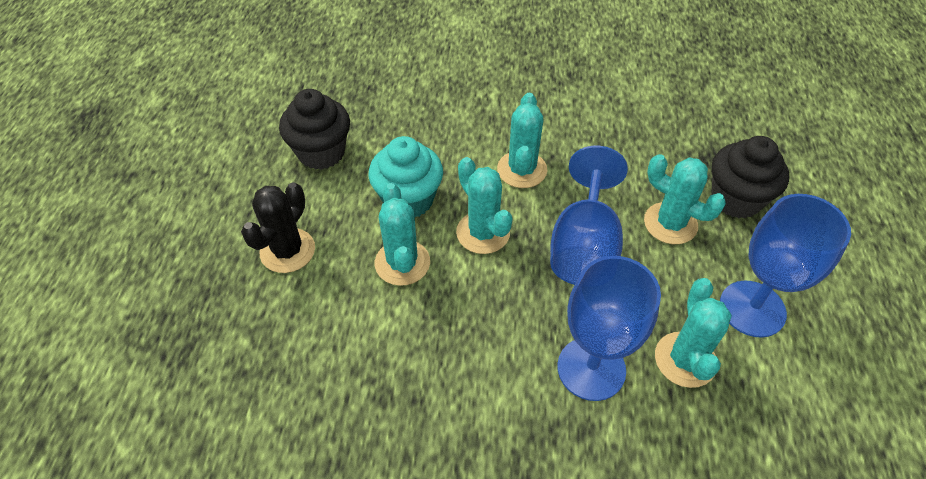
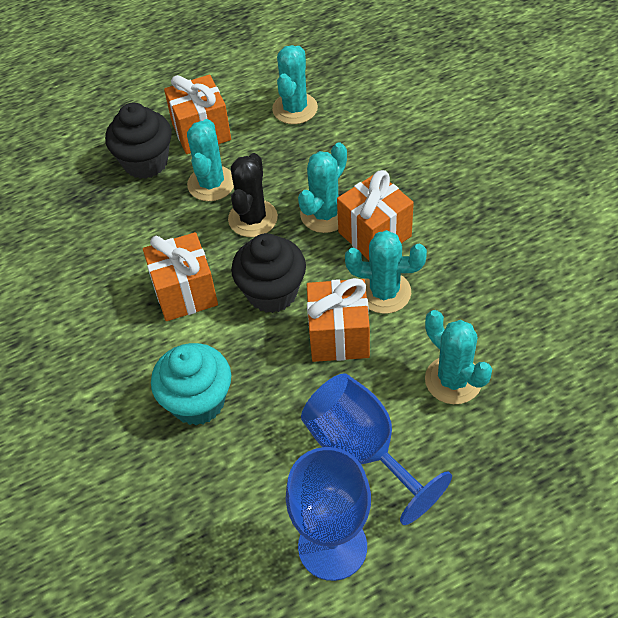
blue goblet: 3 -> 2
orange gift: 0 -> 4

